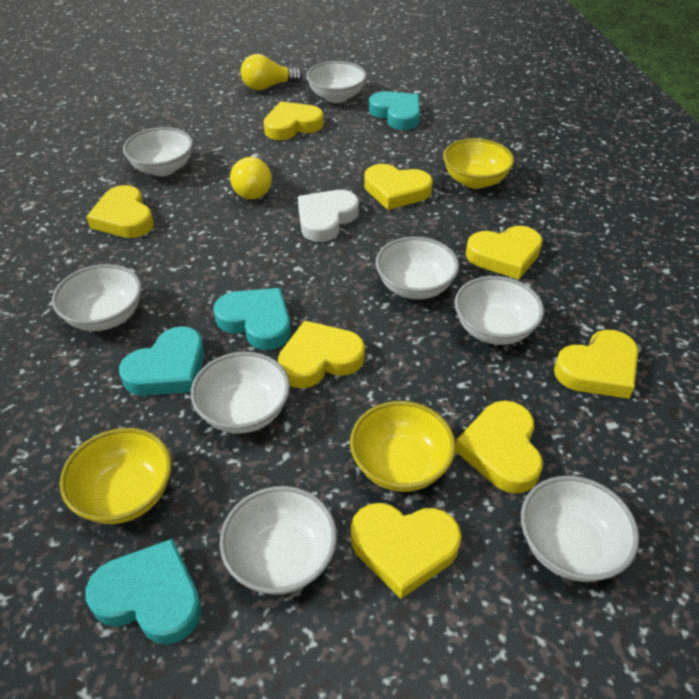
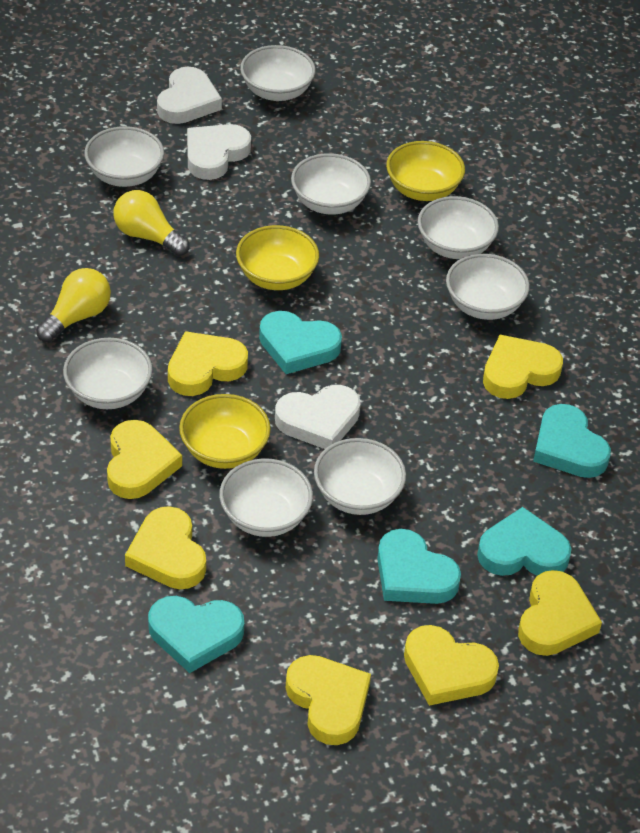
turquoise heart: 4 -> 5
white heart: 1 -> 3
yellow heart: 8 -> 7

